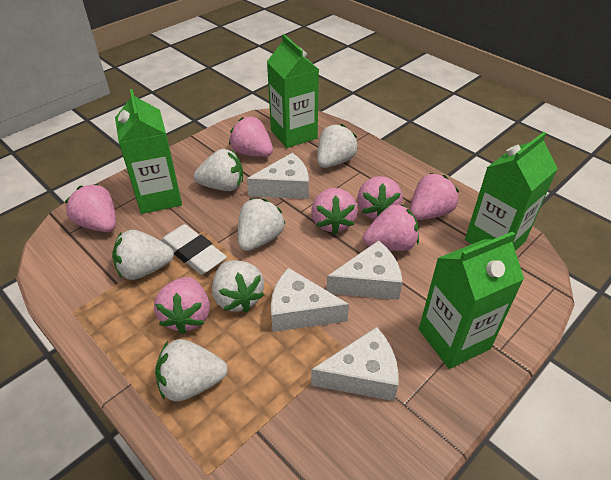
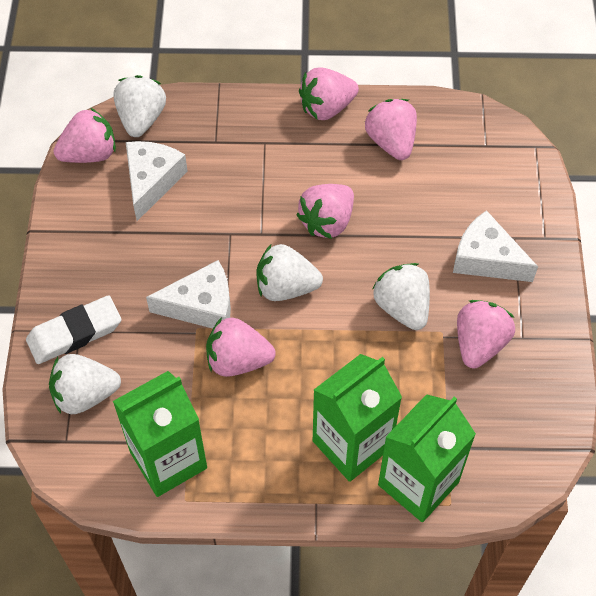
green carton: 4 -> 3
pink strawberry: 7 -> 6
white cheese: 4 -> 3
white strawberry: 6 -> 4

